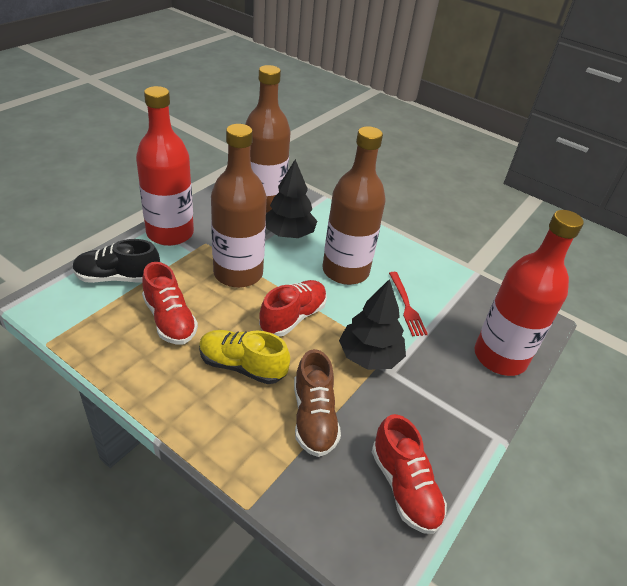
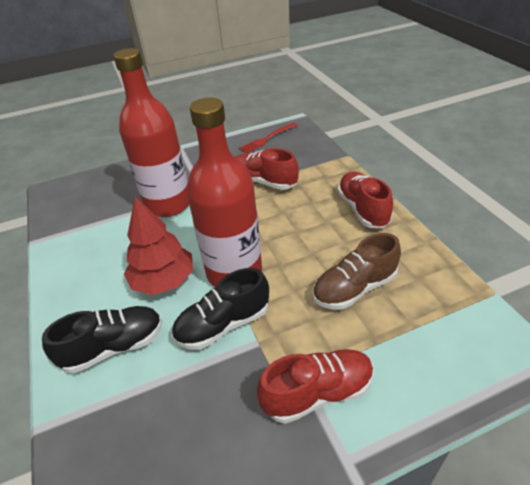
black shoe: 1 -> 2
black tree: 2 -> 0
brown bottle: 3 -> 0
red tree: 0 -> 1
yellow shoe: 1 -> 0

